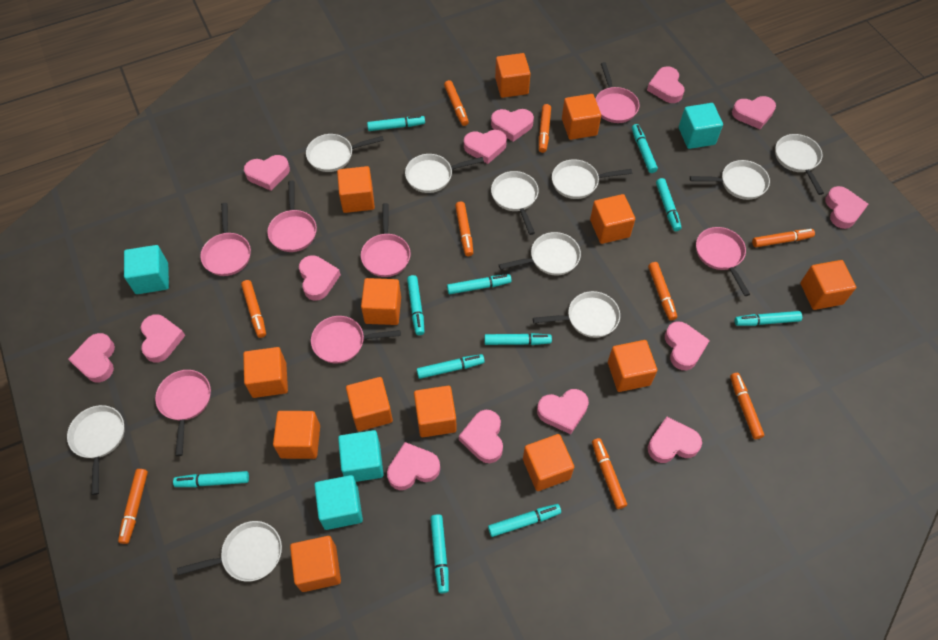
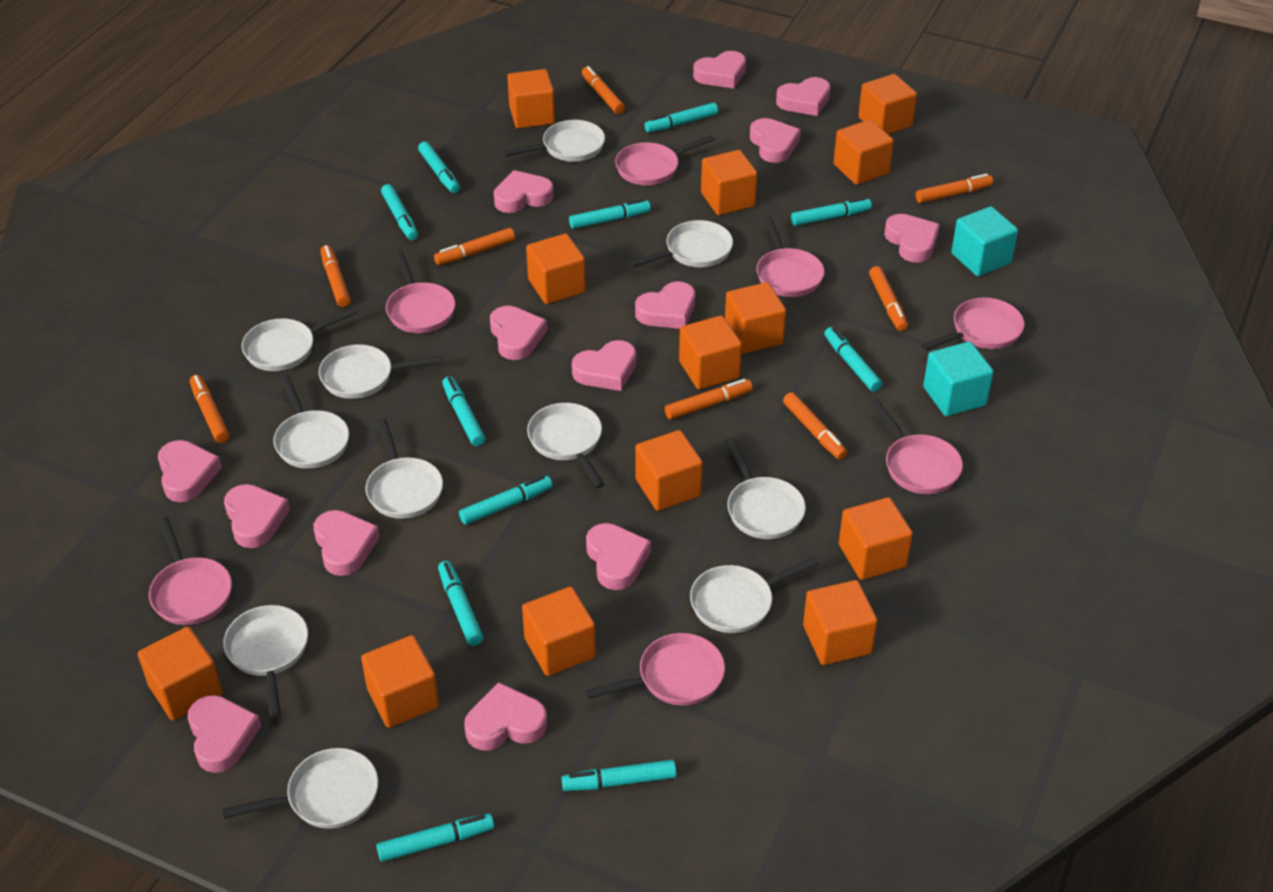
orange marker: 9 -> 8
turquoise cube: 4 -> 2
white pan: 10 -> 11

